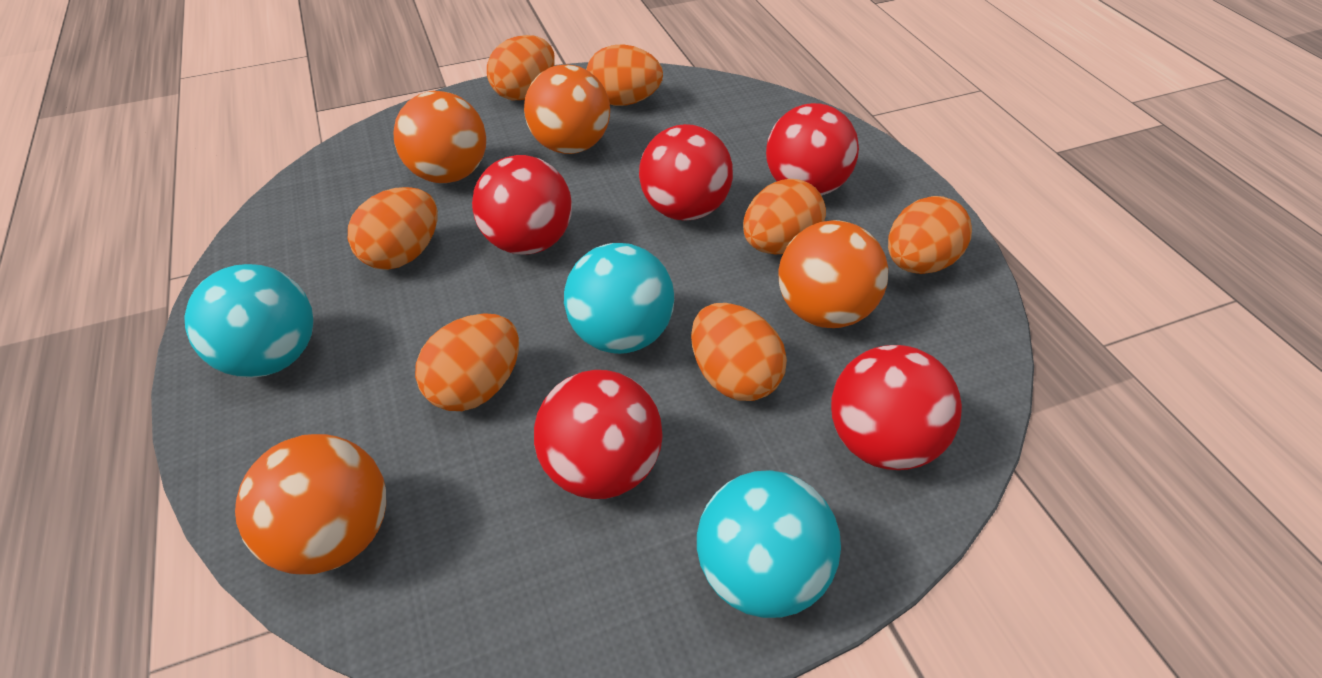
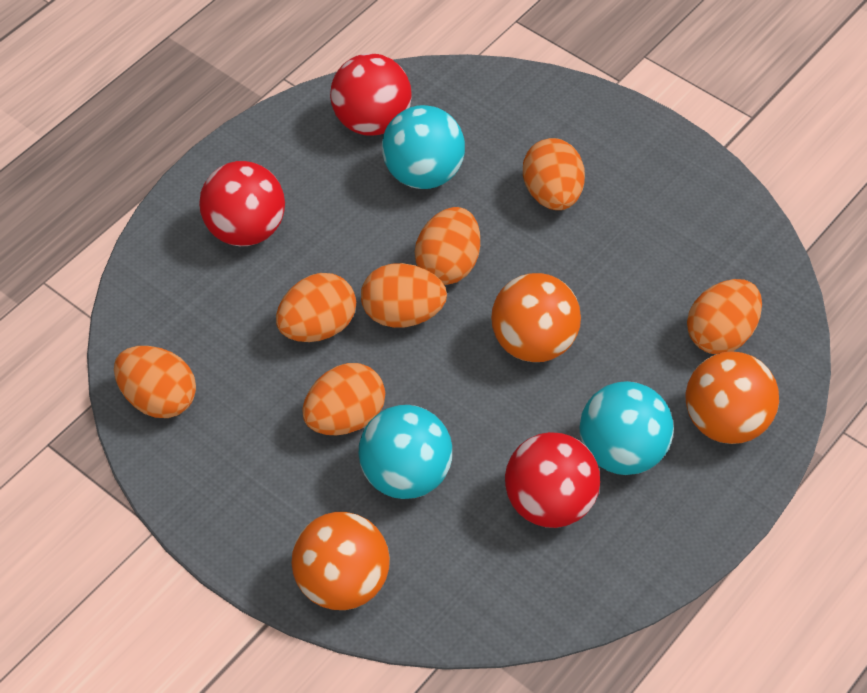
orange ball: 4 -> 3
red ball: 5 -> 3

